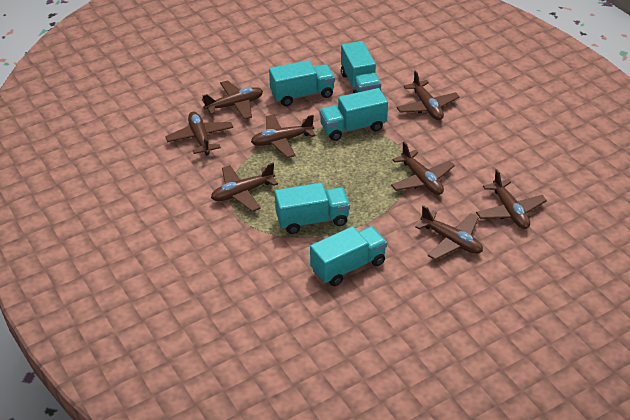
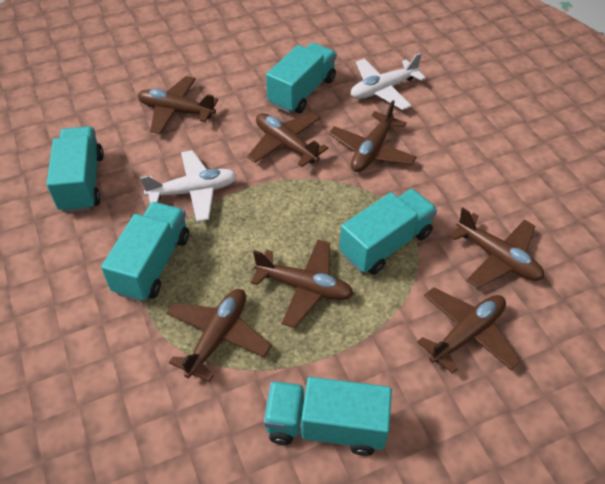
brown plane: 8 -> 7
white plane: 0 -> 2

